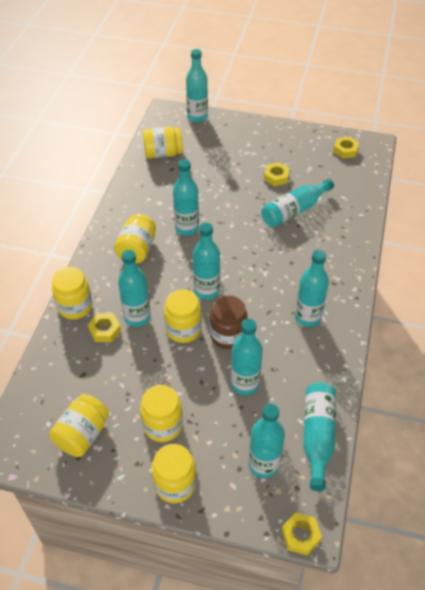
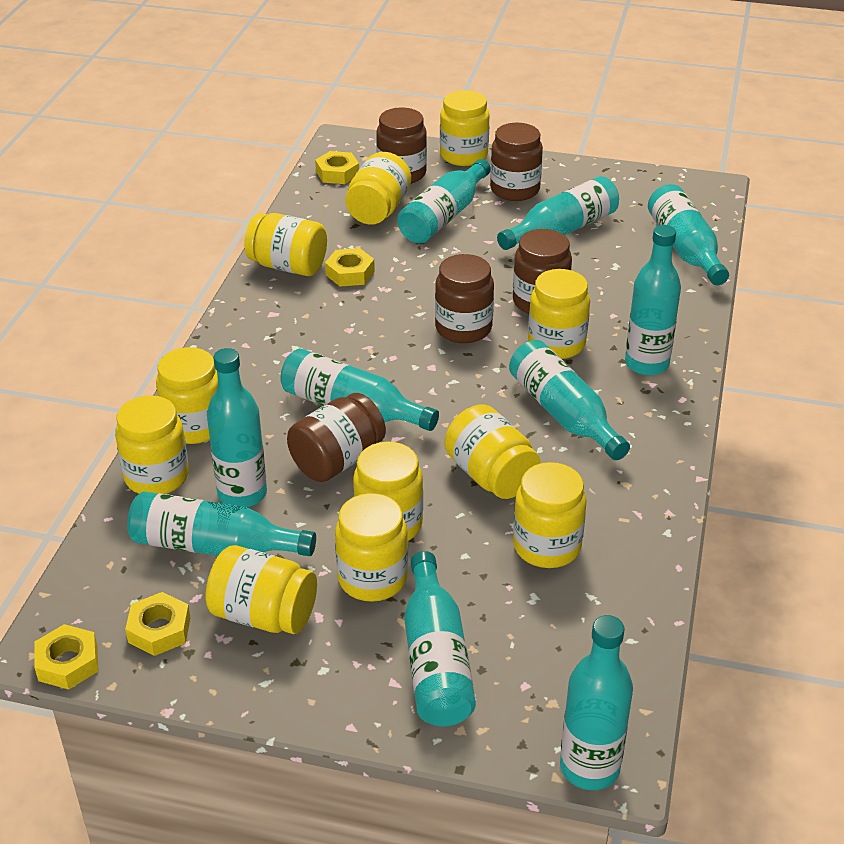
brown jar: 1 -> 5
turquoise bottle: 9 -> 10
yellow jar: 7 -> 11

